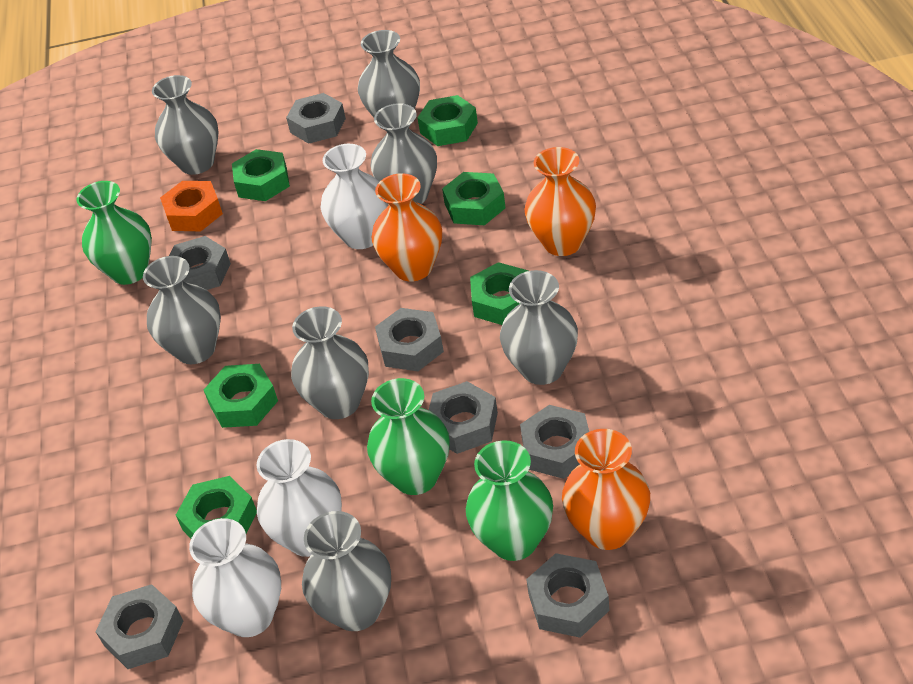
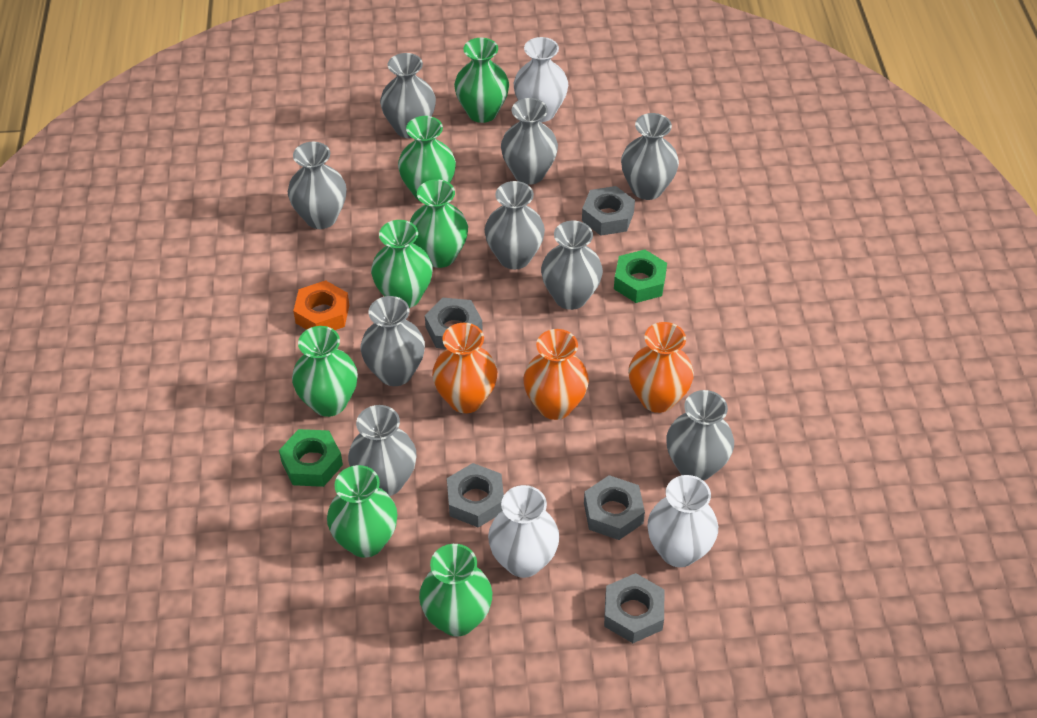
green nut: 6 -> 2
green vase: 3 -> 7
grey nut: 7 -> 5
grey vase: 7 -> 9

